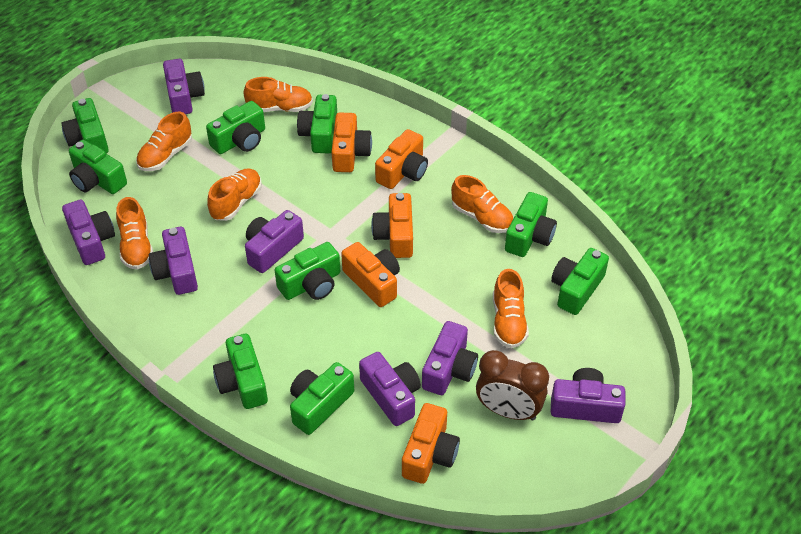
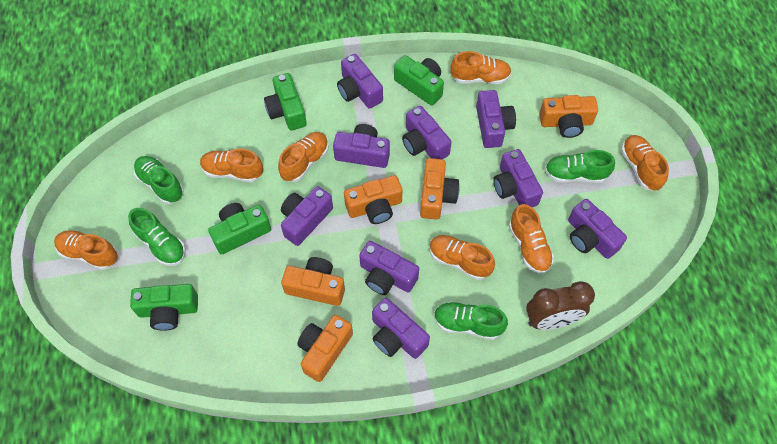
green camera: 9 -> 4
green shoe: 0 -> 4
orange shoe: 6 -> 7
purple camera: 7 -> 9

